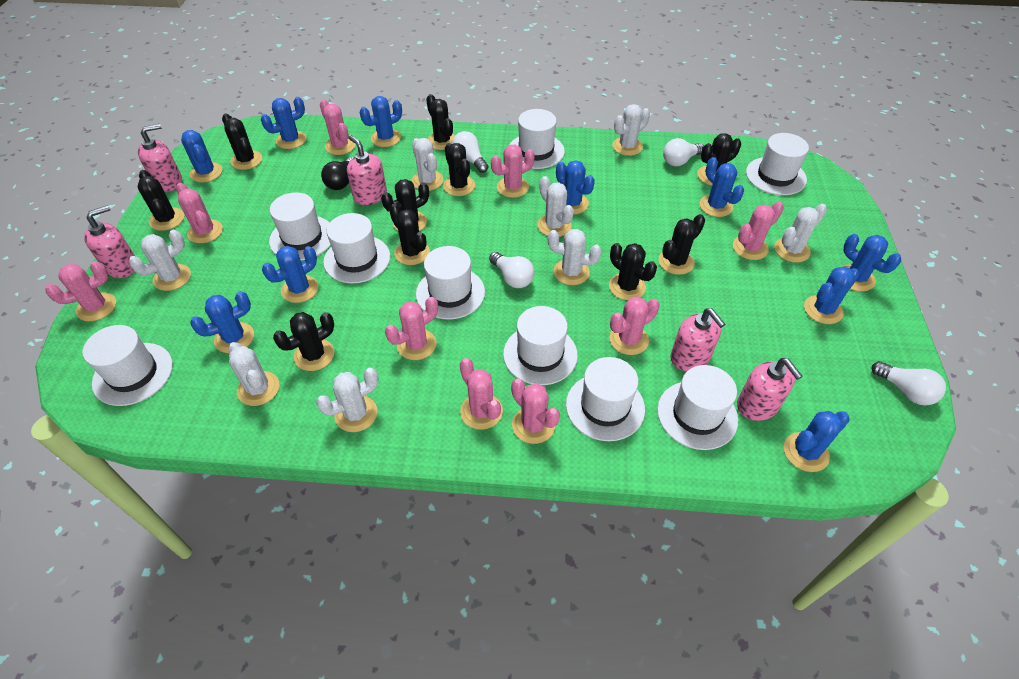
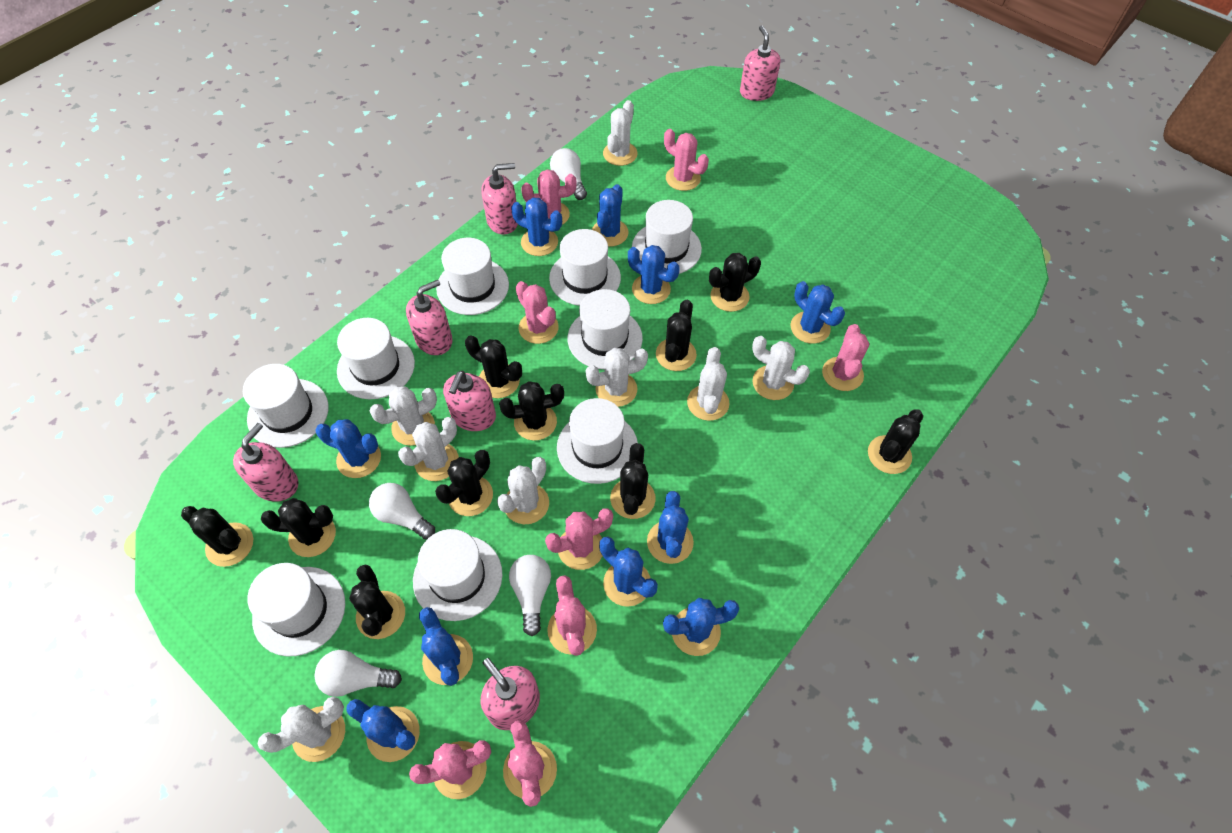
black light bulb: 1 -> 0
pink cactus: 9 -> 8
pink soap dispenser: 5 -> 6

